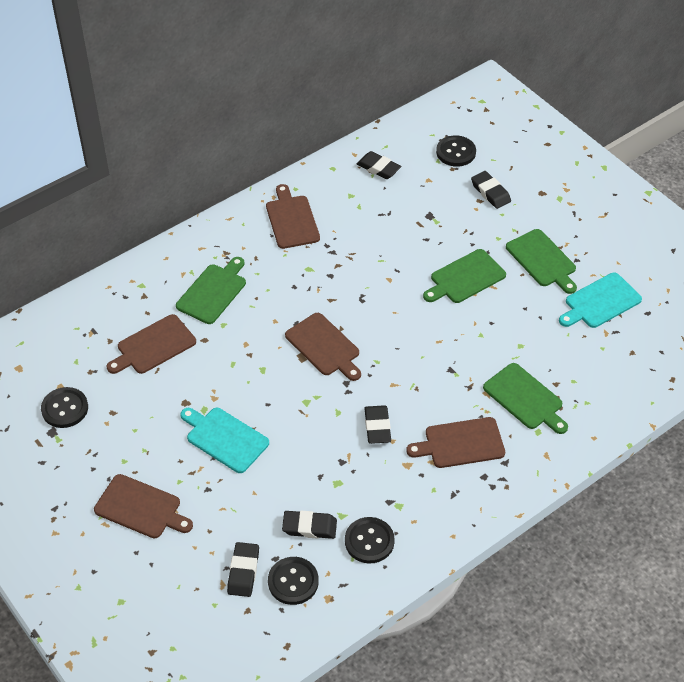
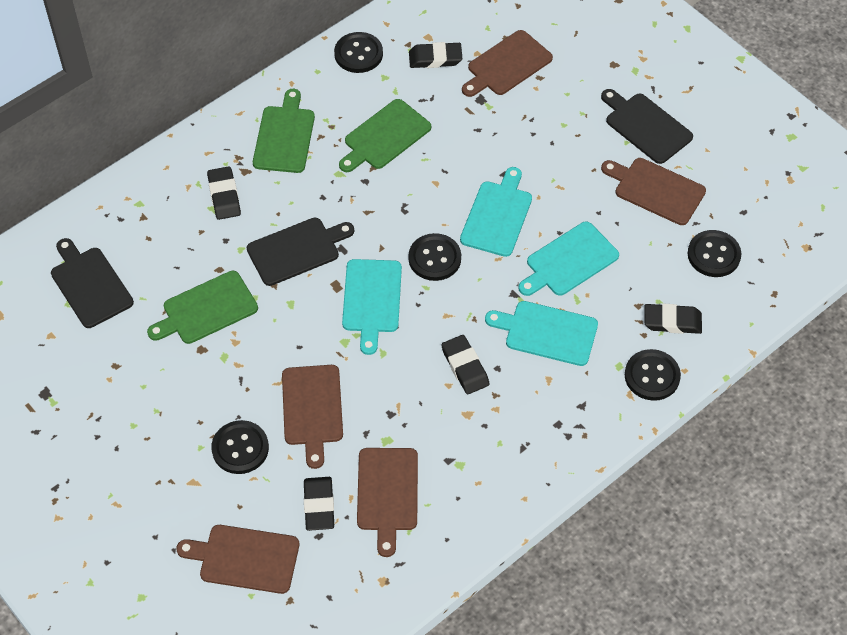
black button: 4 -> 5
black cutting board: 0 -> 3
green cutting board: 4 -> 3
turquoise cutting board: 2 -> 4

